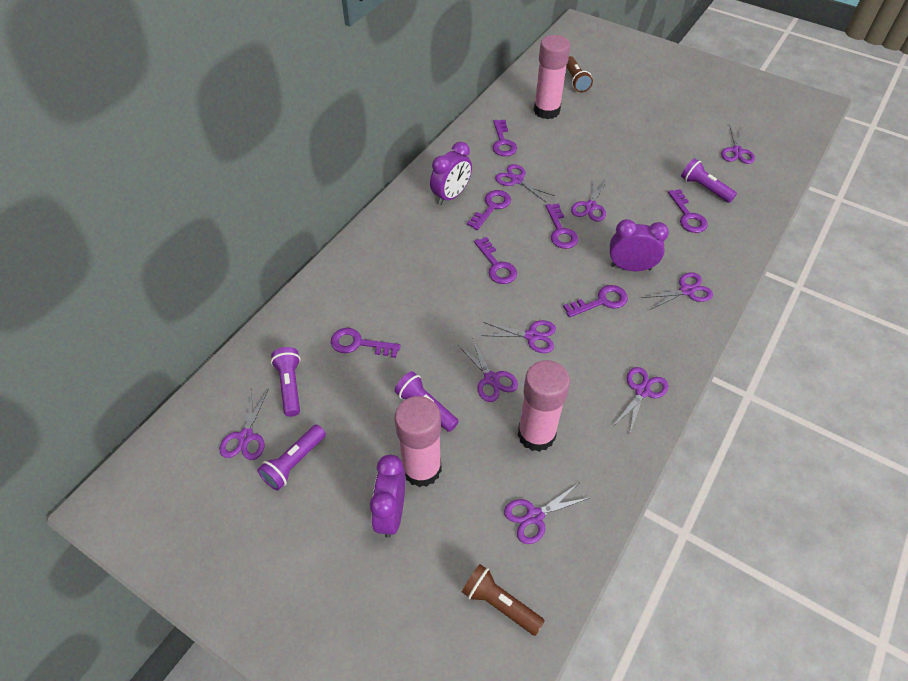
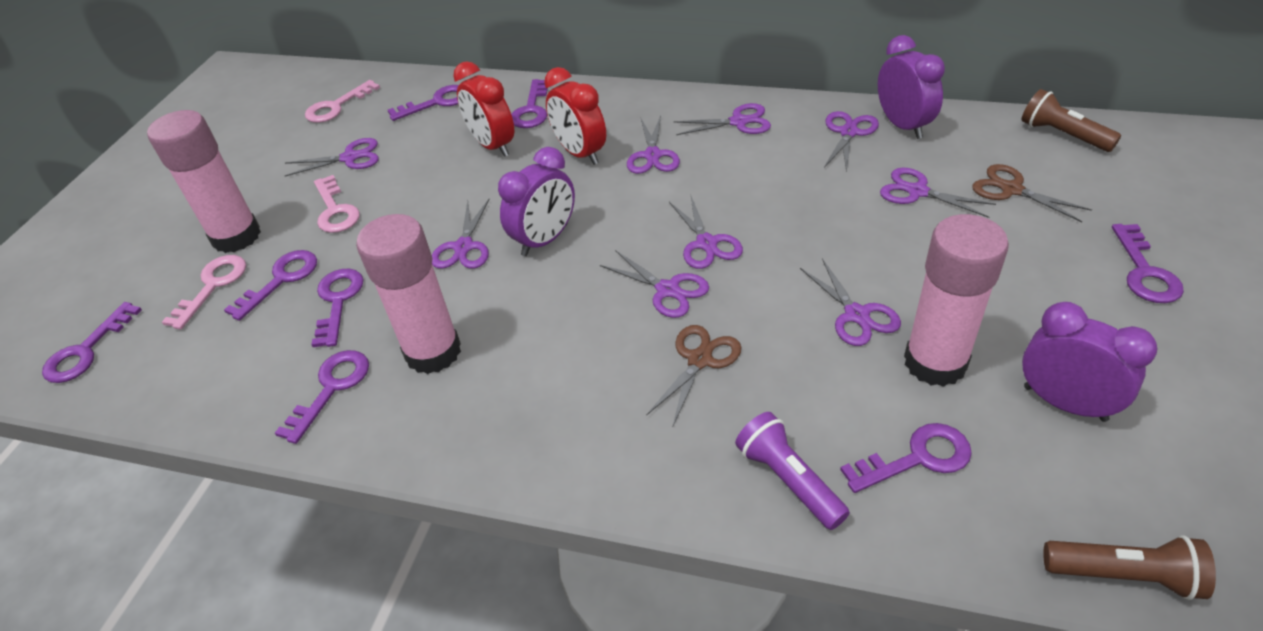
brown scissors: 0 -> 2
pink key: 0 -> 3
purple flashlight: 4 -> 1
purple key: 7 -> 8
red clock: 0 -> 2

